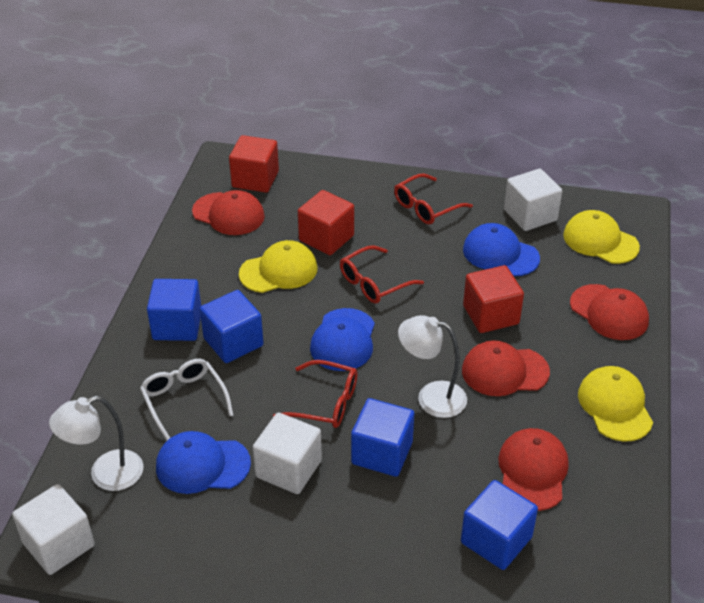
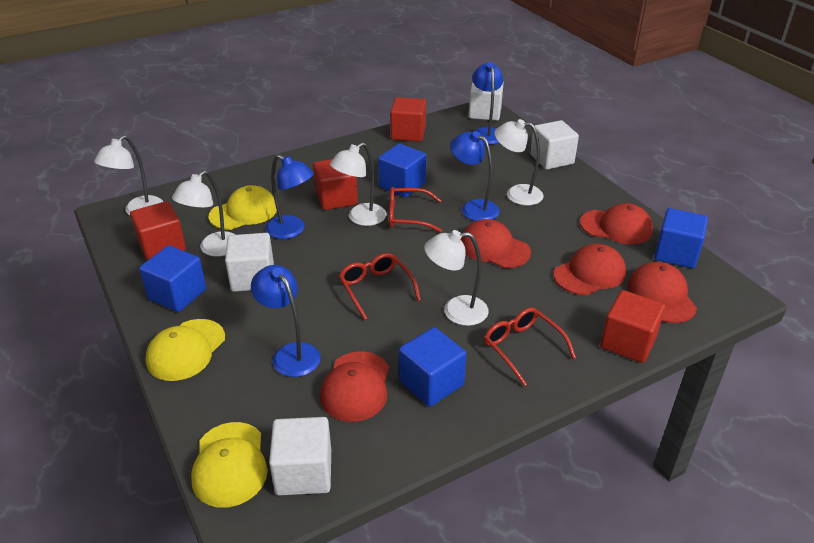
blue cap: 3 -> 0
blue lamp: 0 -> 4
red cap: 4 -> 5
red cube: 3 -> 4
white cube: 3 -> 4
white glasses: 1 -> 0
white lamp: 2 -> 5

